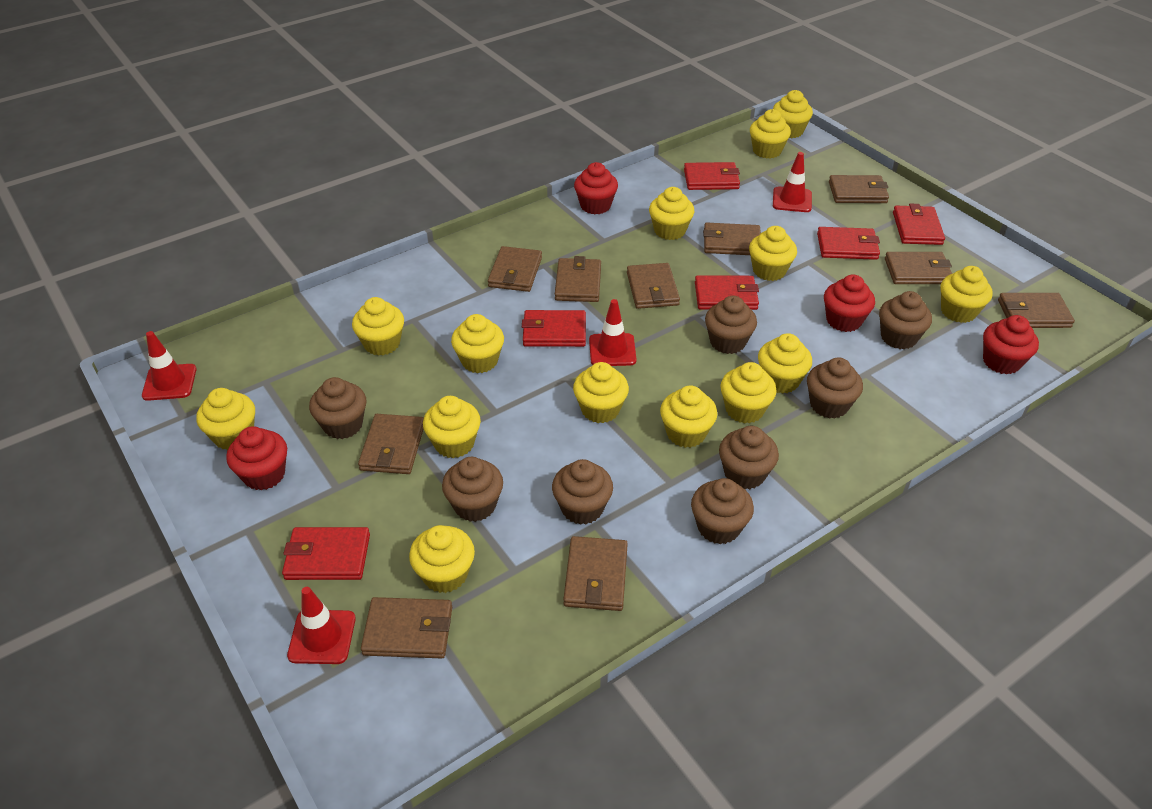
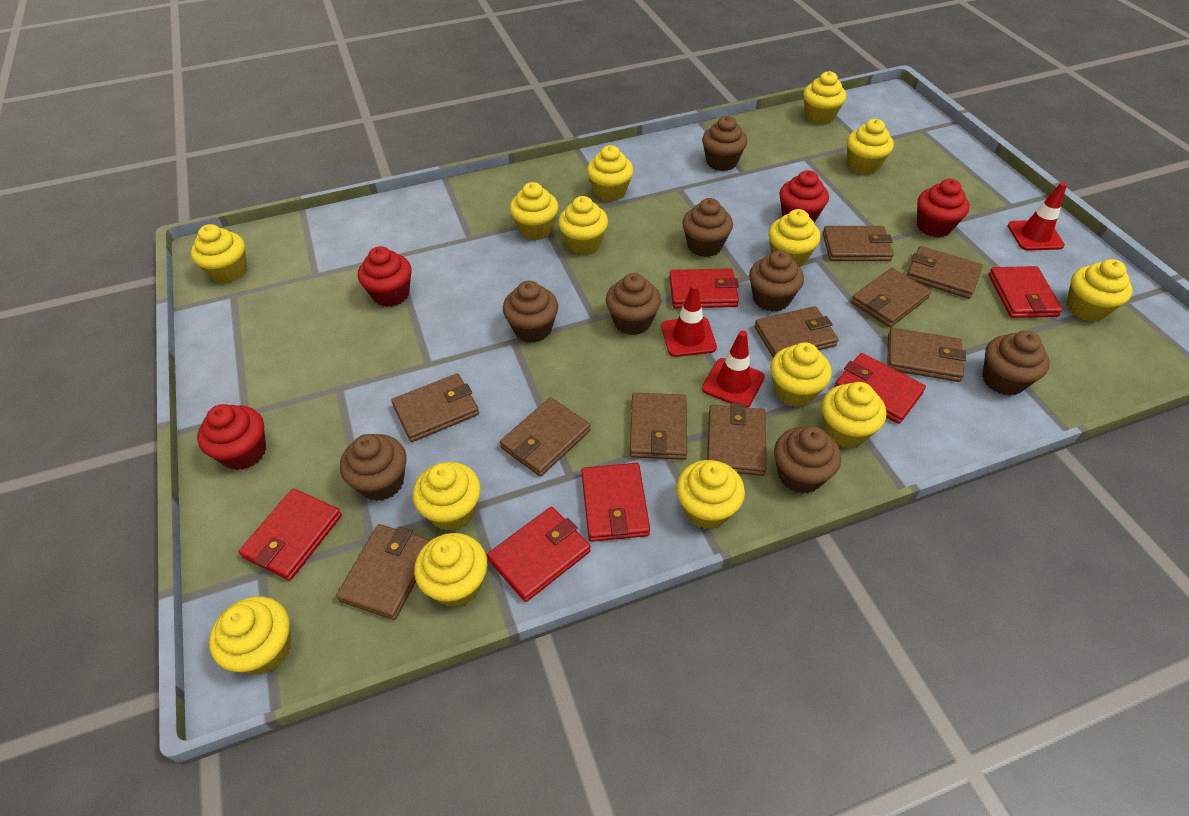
red traffic cone: 4 -> 3

